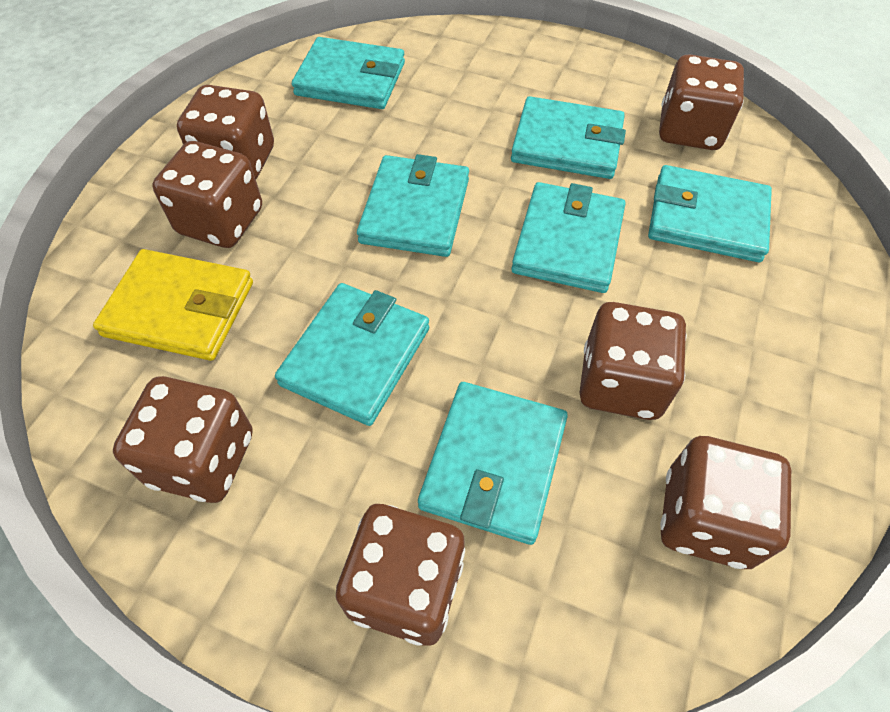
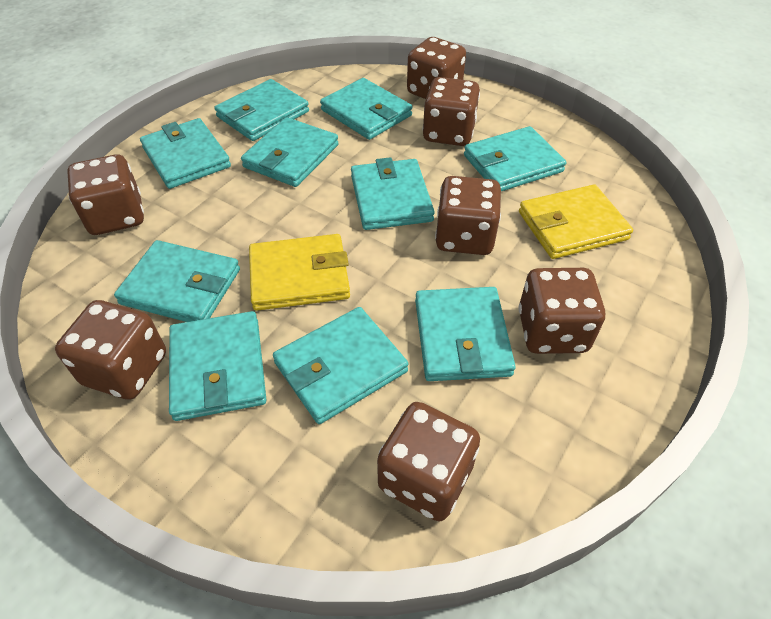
turquoise wallet: 7 -> 10
yellow wallet: 1 -> 2

